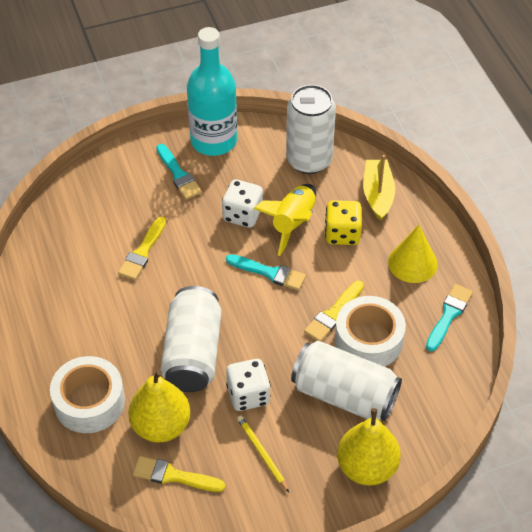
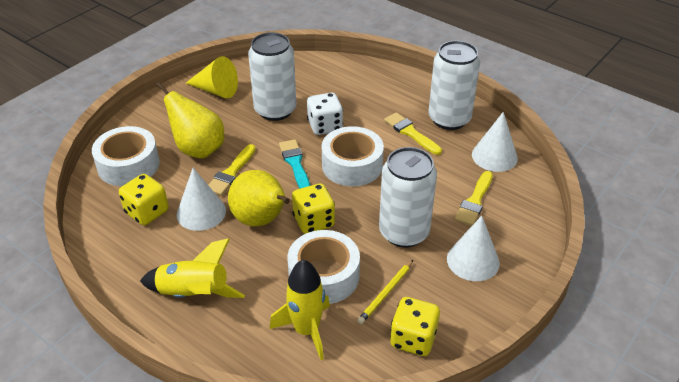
turquoise bottle: 1 -> 0
turquoise brush: 3 -> 1
white cone: 0 -> 3
white dice: 2 -> 1
white tape: 2 -> 3
yellow boat: 1 -> 0
yellow dice: 1 -> 3
yellow rocket: 1 -> 2

